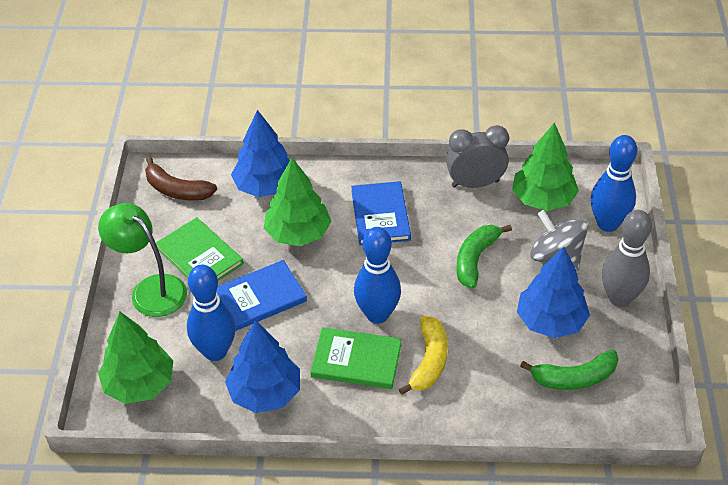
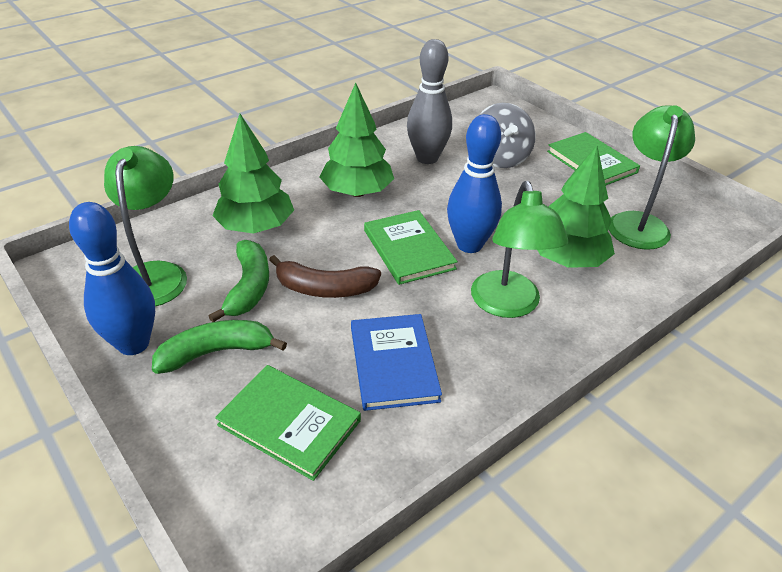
blue book: 2 -> 1
blue bowling pin: 3 -> 2
blue tree: 3 -> 0
green book: 2 -> 3
green lamp: 1 -> 3
grey clock: 1 -> 0
yellow banana: 1 -> 0

